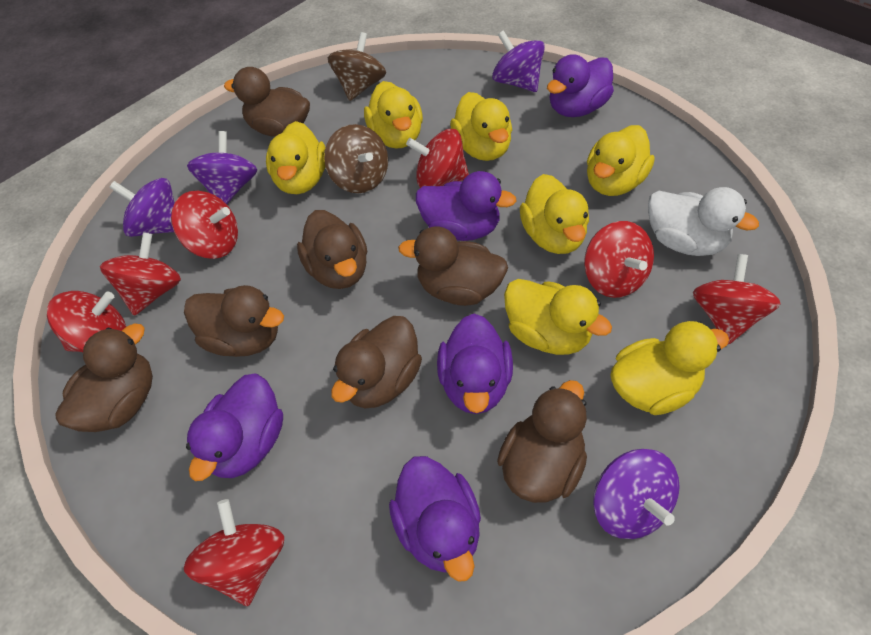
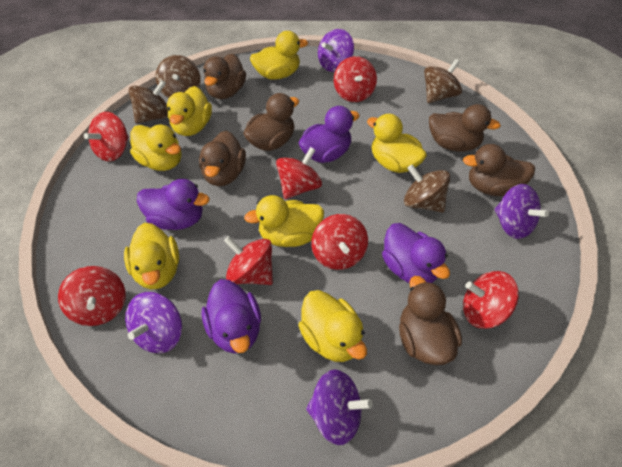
brown duck: 7 -> 6
brown spinning top: 2 -> 4
purple duck: 5 -> 4
white duck: 1 -> 0

